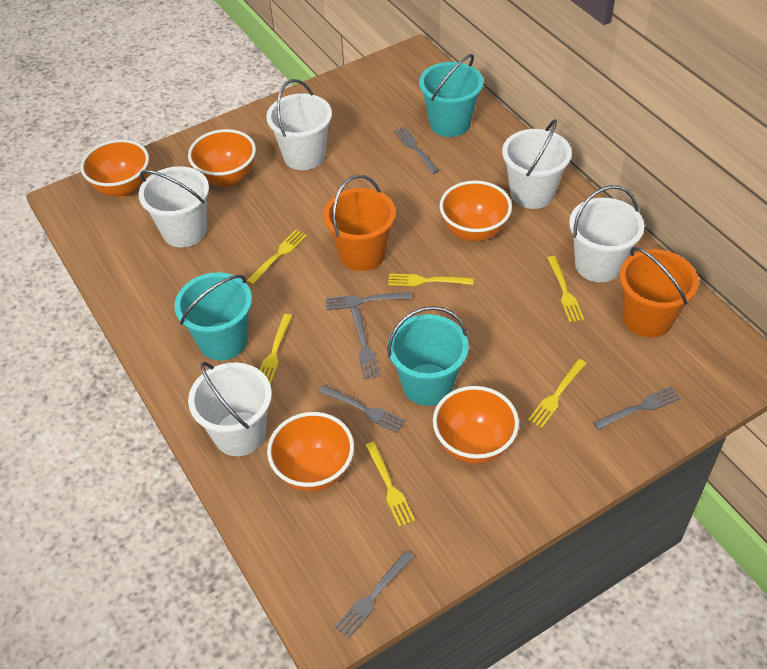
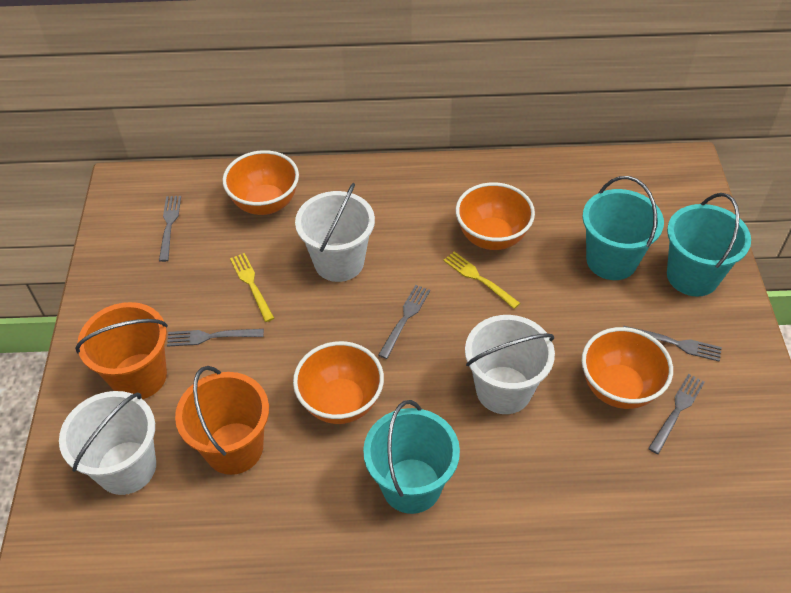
grey fork: 6 -> 5
orange bowl: 5 -> 4
white bucket: 5 -> 3
yellow fork: 6 -> 2

